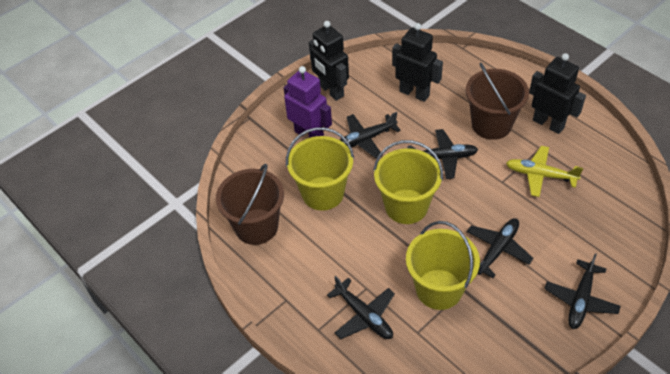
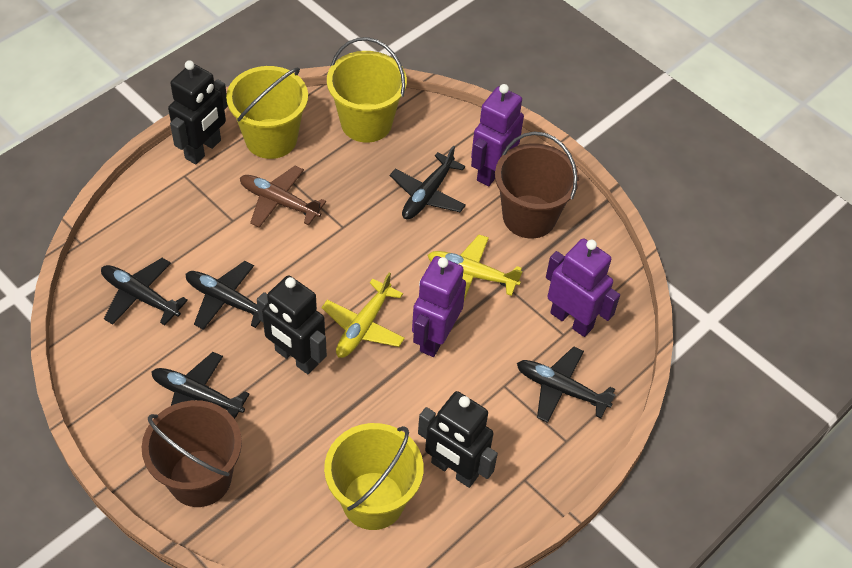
brown plane: 0 -> 1
purple robot: 1 -> 3
yellow plane: 1 -> 2

